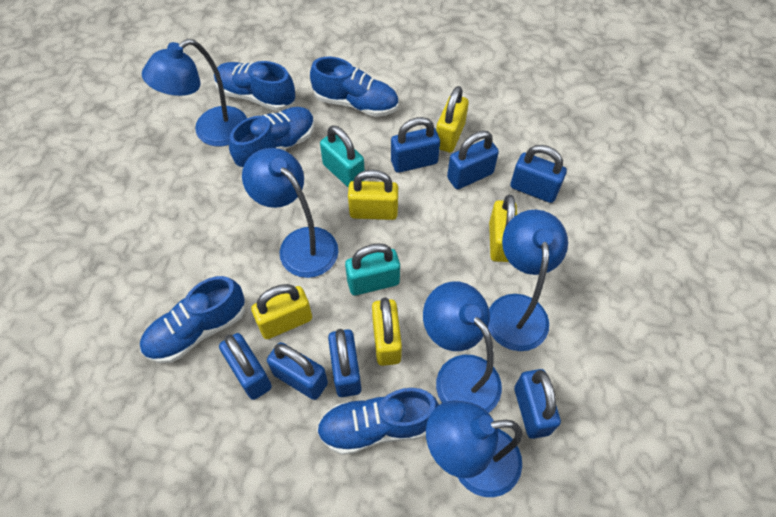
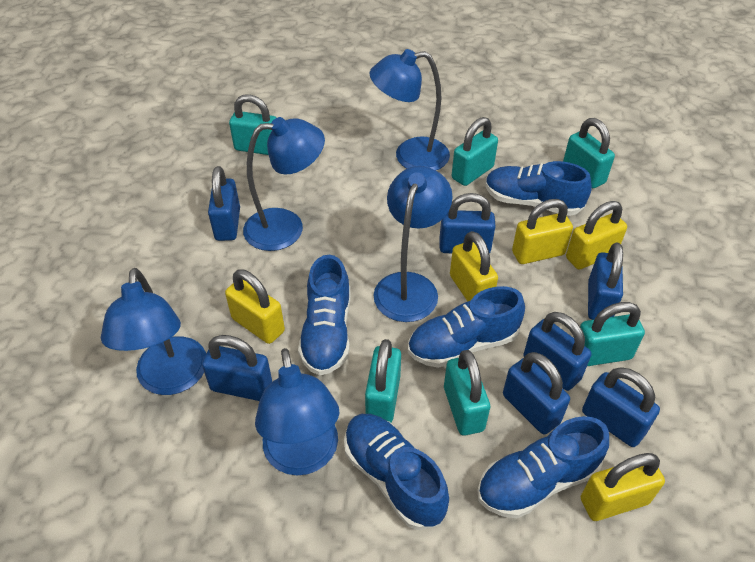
turquoise padlock: 2 -> 6

